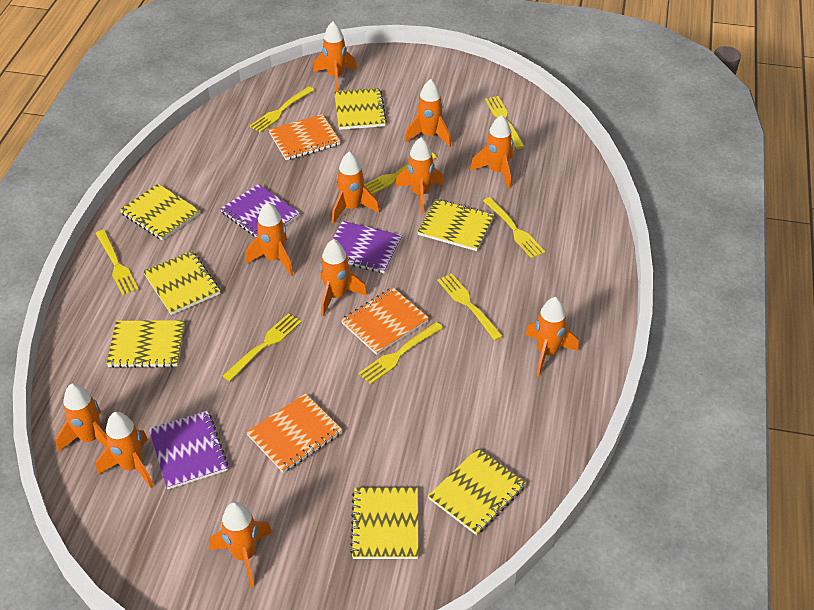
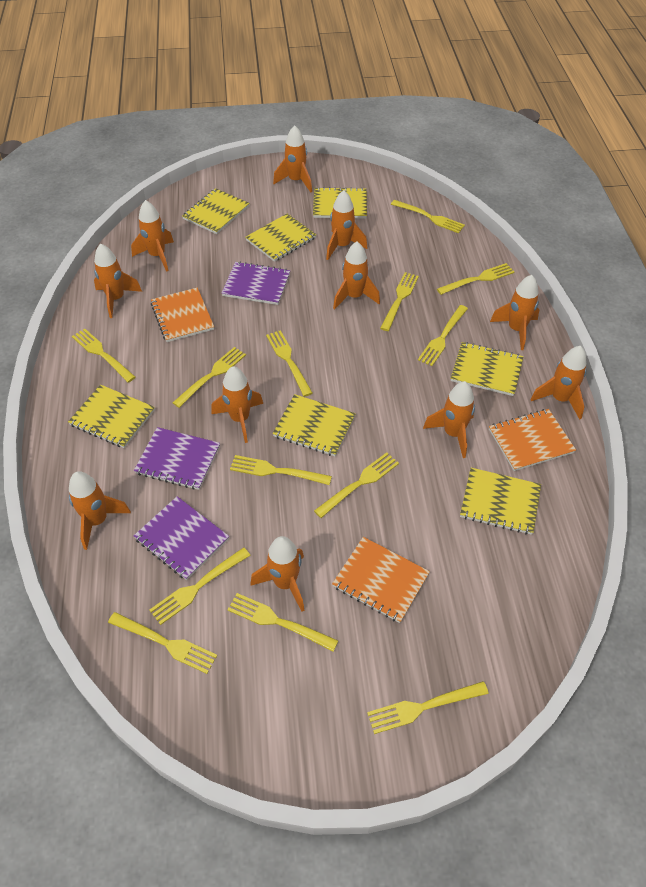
yellow fork: 8 -> 13

